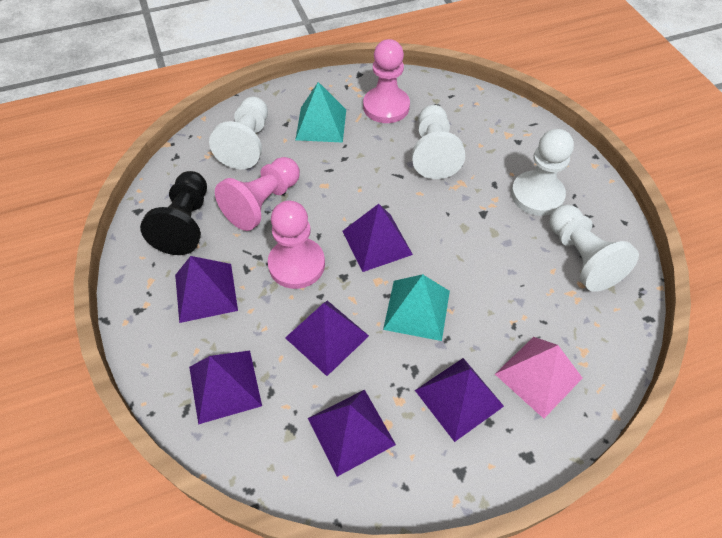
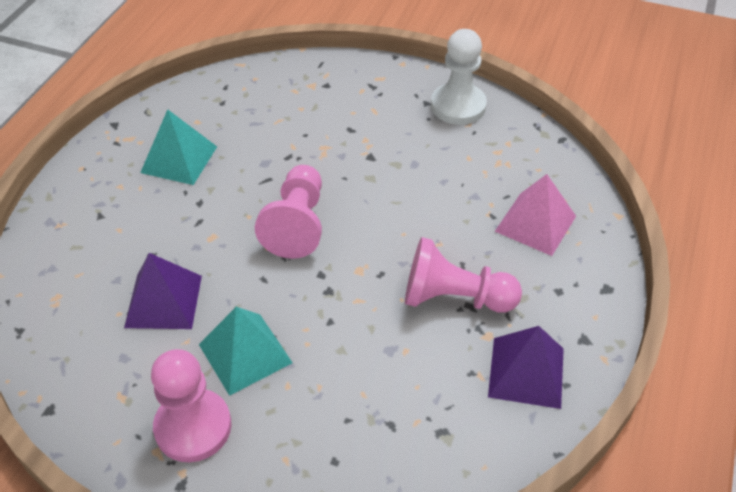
black pawn: 1 -> 0
purple pyramid: 6 -> 2
white pawn: 4 -> 1

